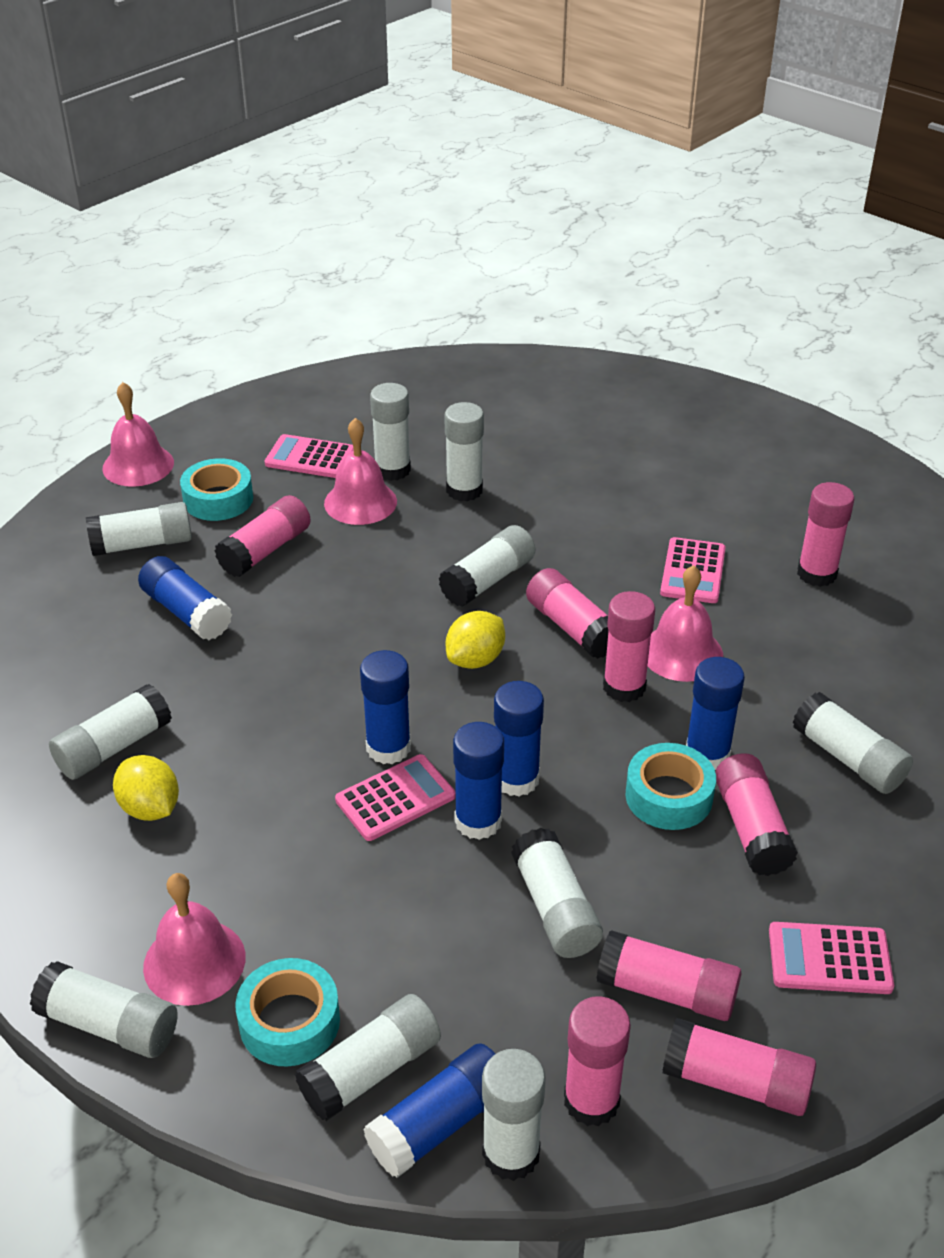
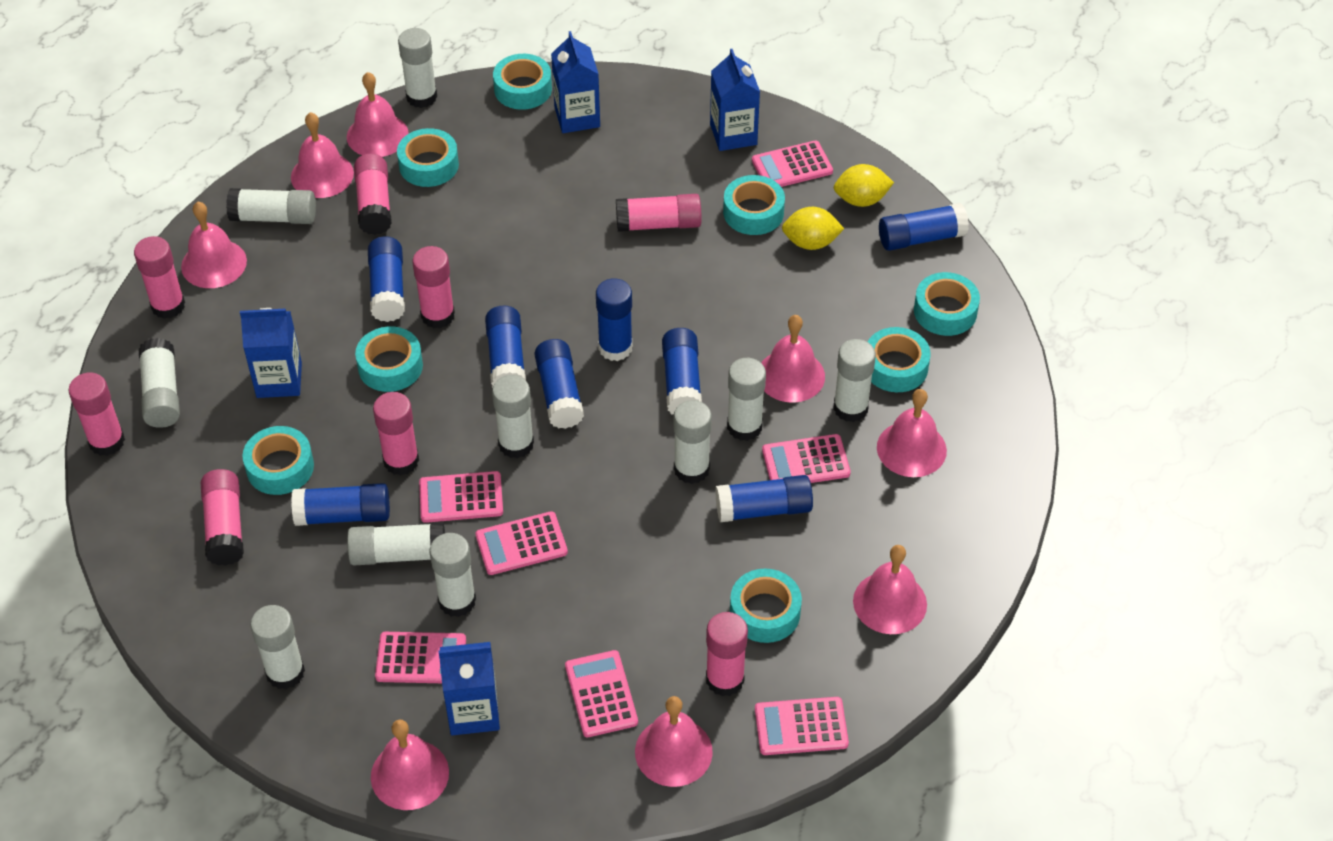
blue carton: 0 -> 4
blue glue stick: 6 -> 8
pink bell: 4 -> 8
pink calculator: 4 -> 7
turquoise tape: 3 -> 8

